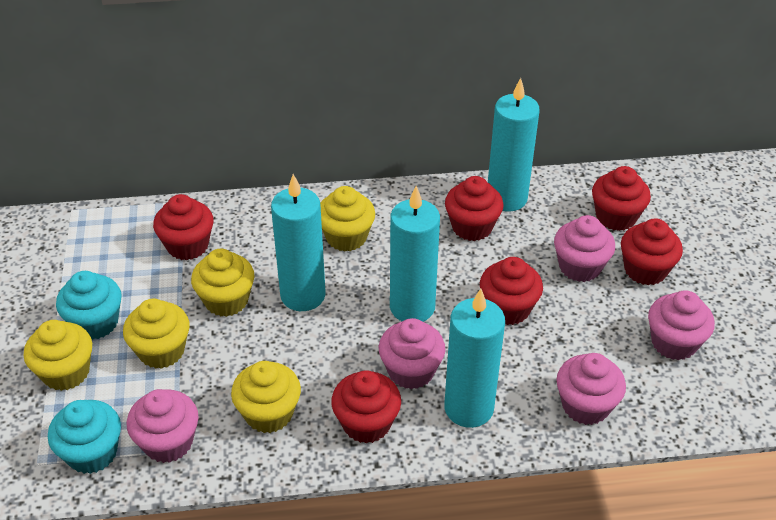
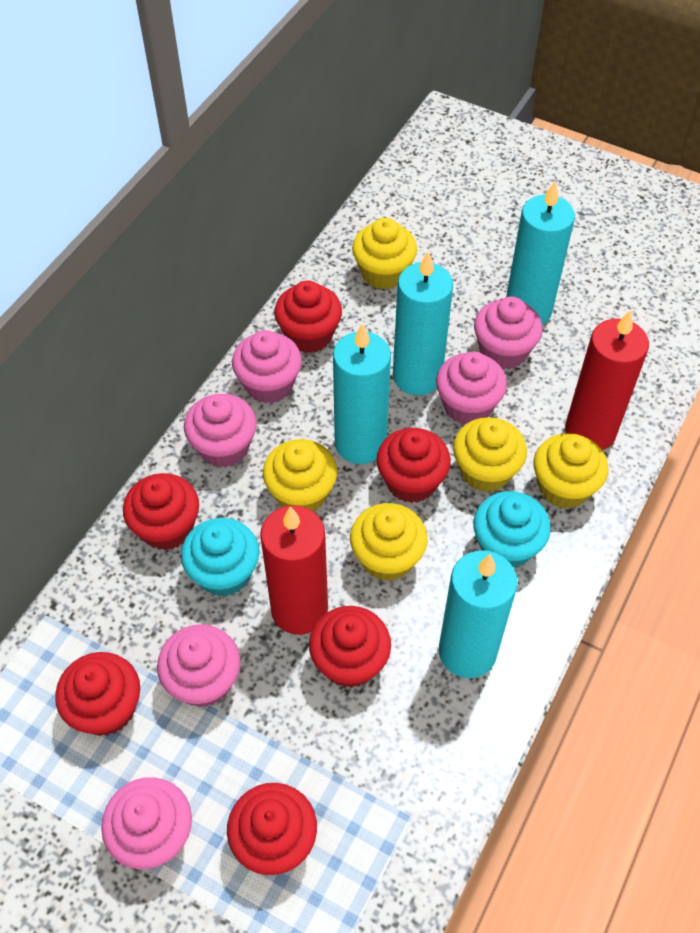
pink cupcake: 5 -> 6
red candle: 0 -> 2

